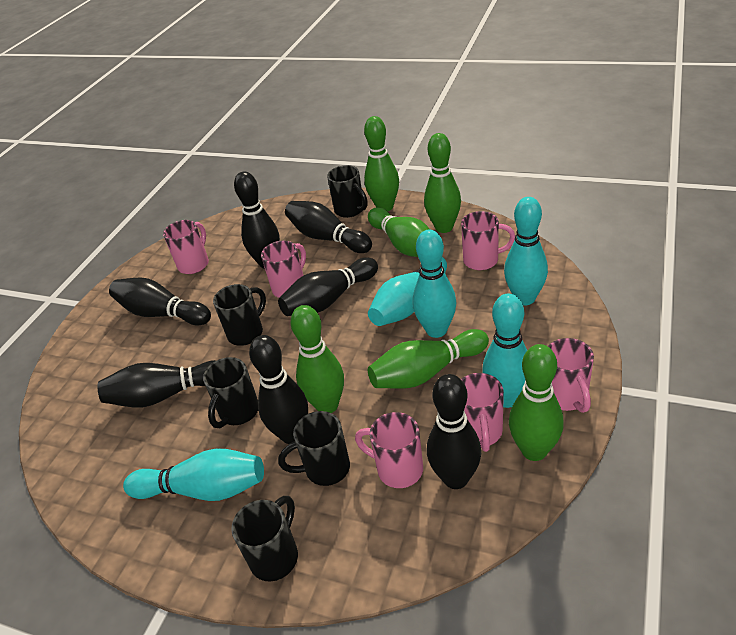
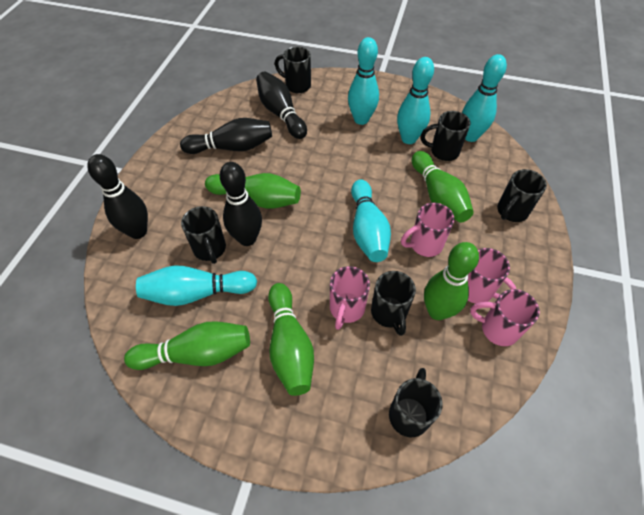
black bowling pin: 7 -> 4
black mug: 5 -> 6
green bowling pin: 6 -> 5
pink mug: 6 -> 4

